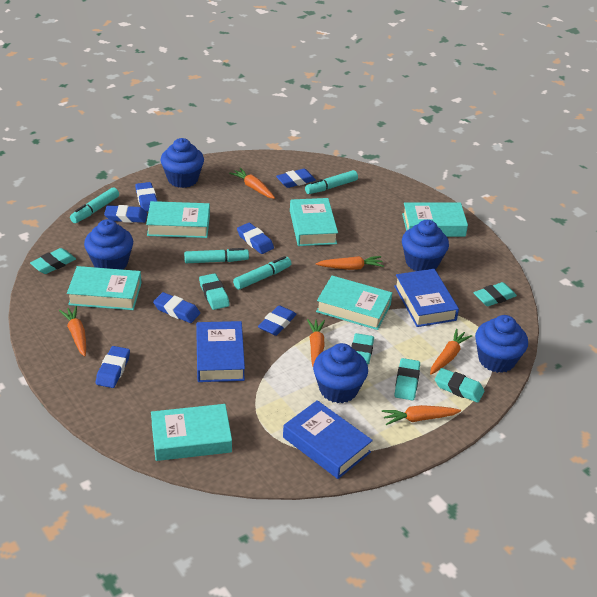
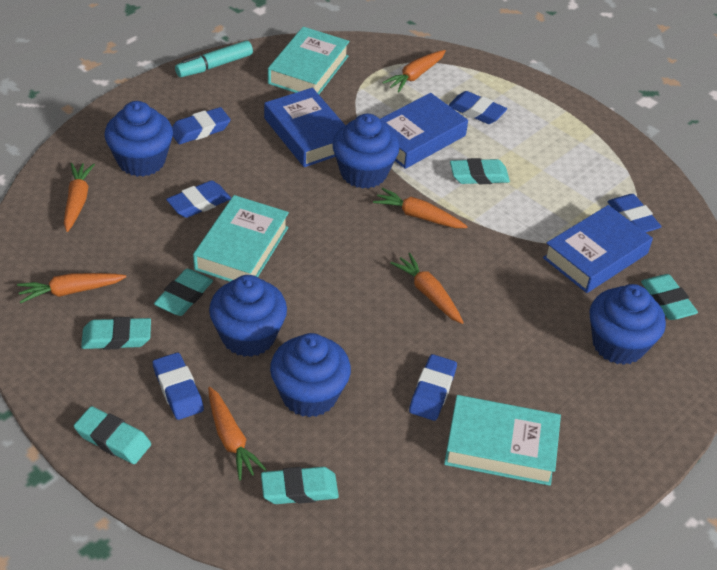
blue eraser: 7 -> 6
turquoise book: 6 -> 3
turquoise marker: 4 -> 1

